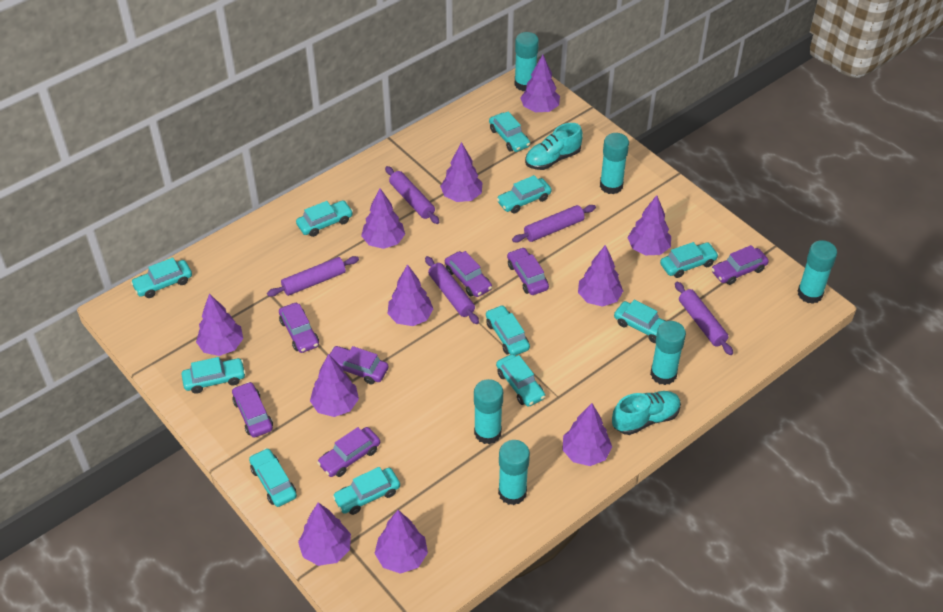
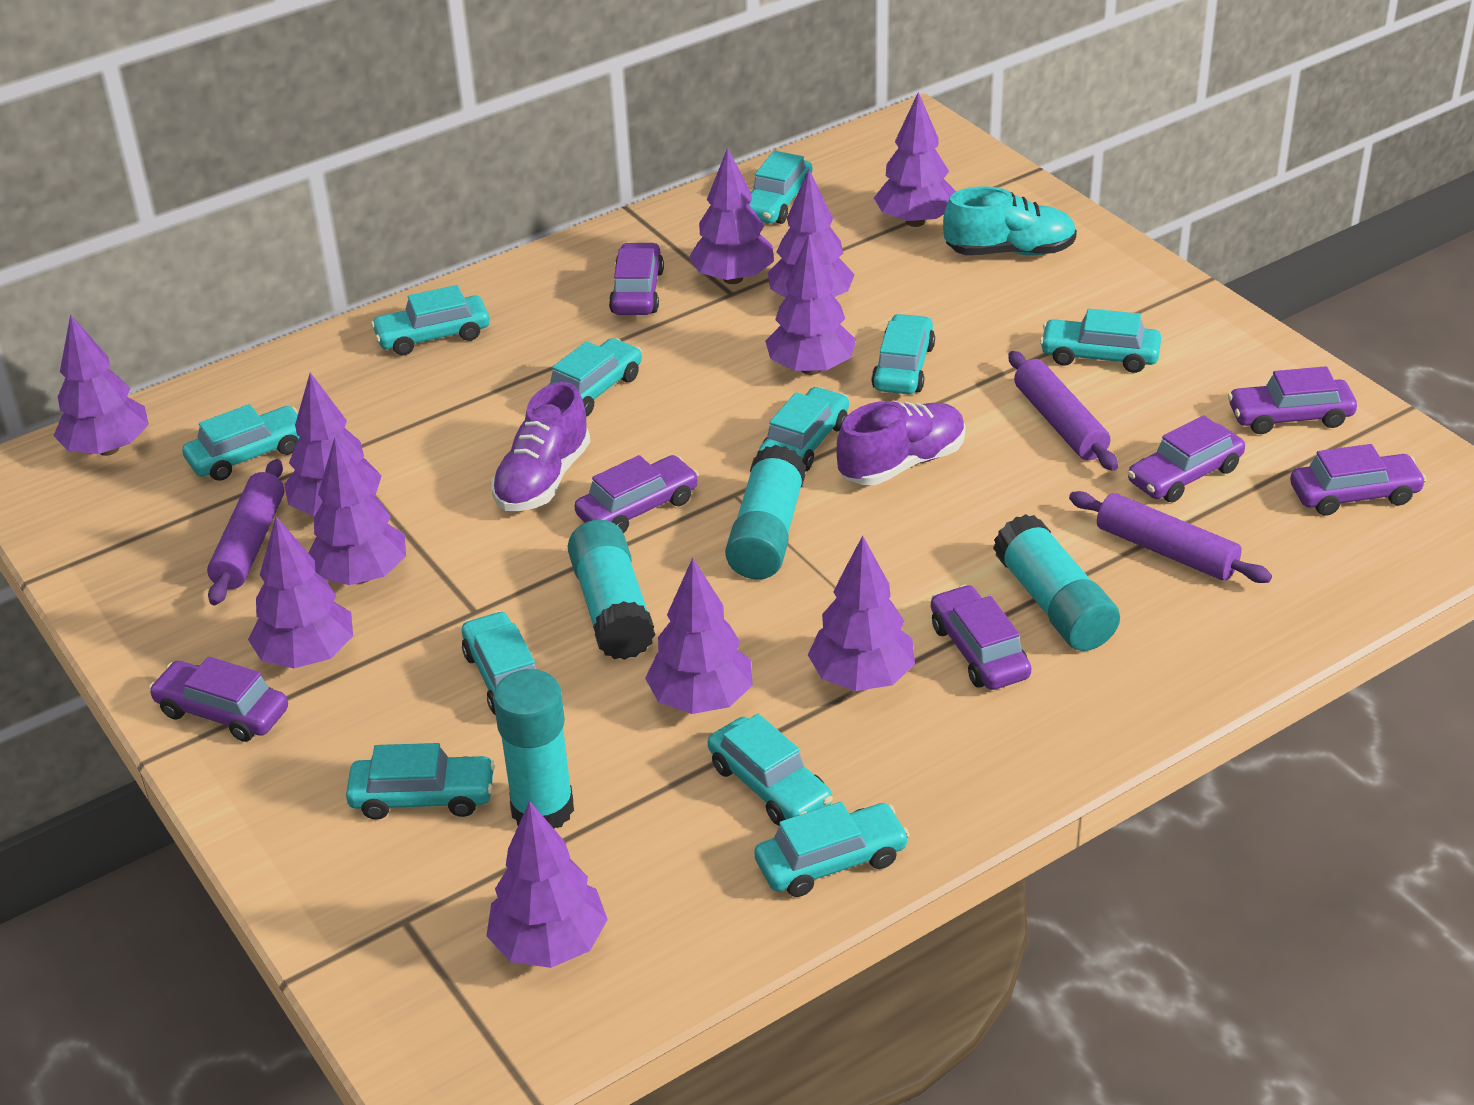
purple rolling pin: 5 -> 3
purple shoe: 0 -> 2
turquoise glue stick: 6 -> 4
turquoise shoe: 2 -> 1

